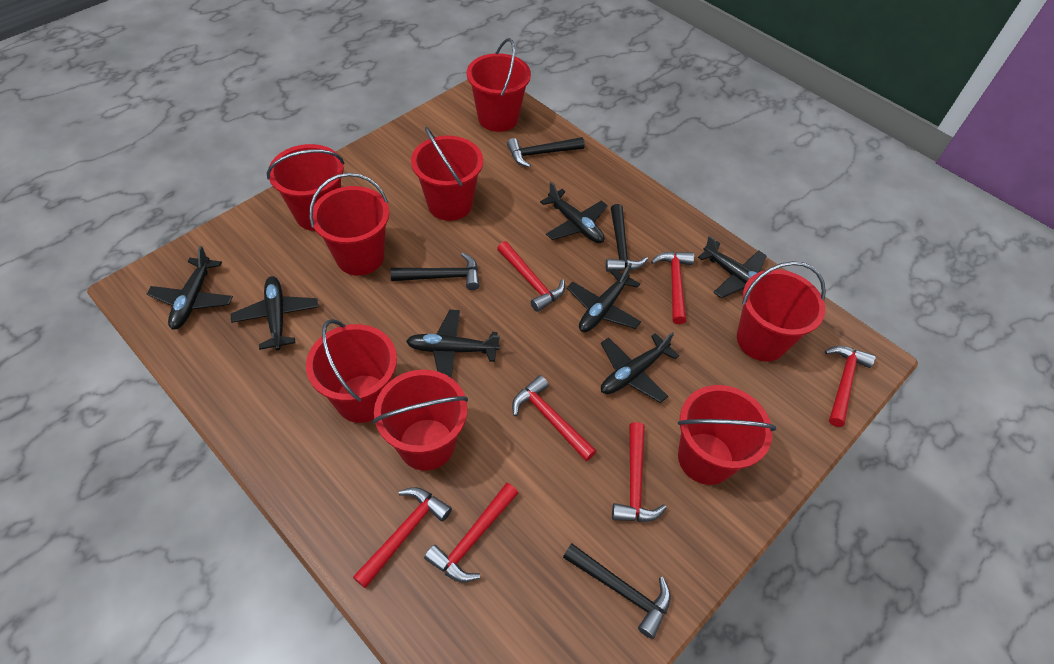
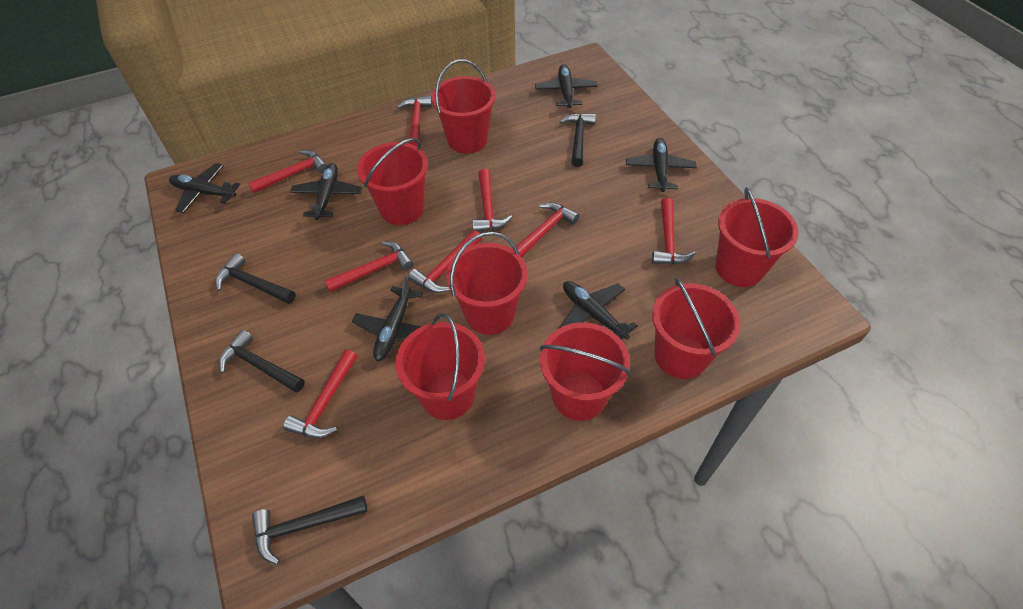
black plane: 7 -> 6
red bucket: 8 -> 7
red hammer: 7 -> 8

